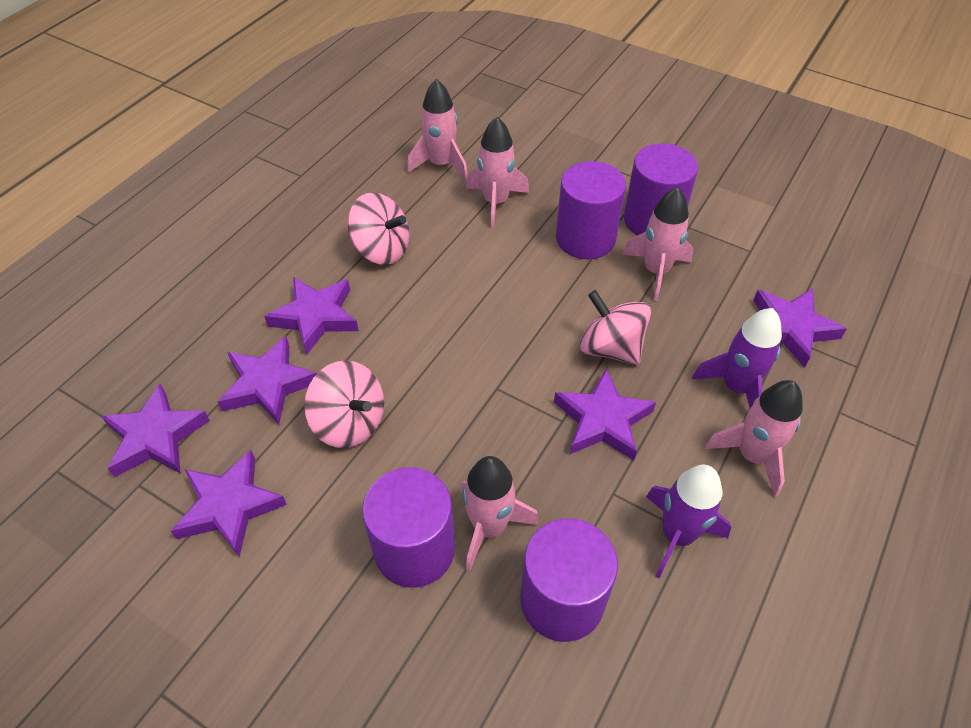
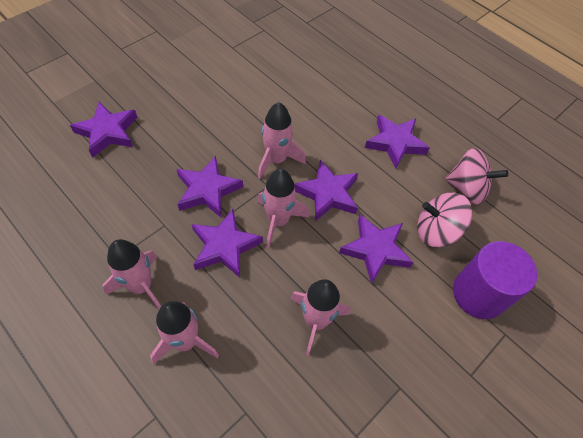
pink spinning top: 3 -> 2
purple cylinder: 4 -> 1
purple rocket: 2 -> 0

